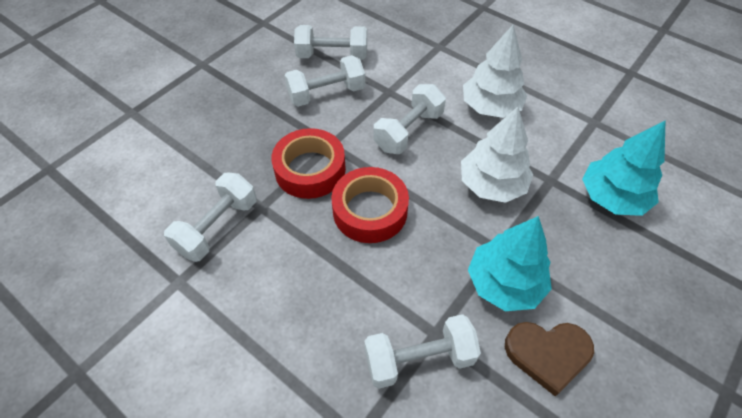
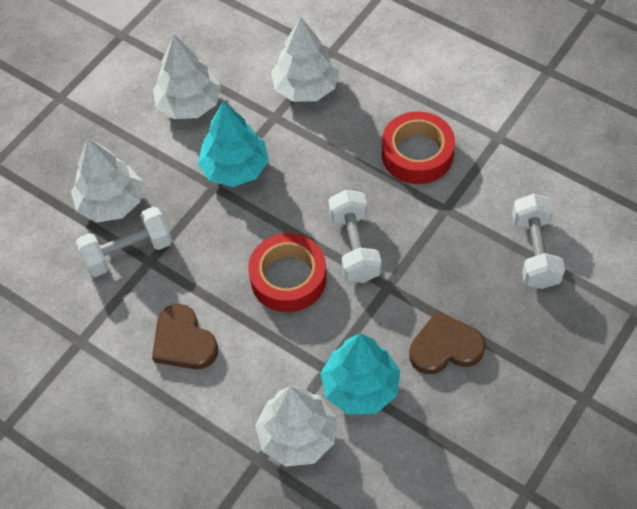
brown heart: 1 -> 2
white dumbbell: 5 -> 3
white tree: 2 -> 4

